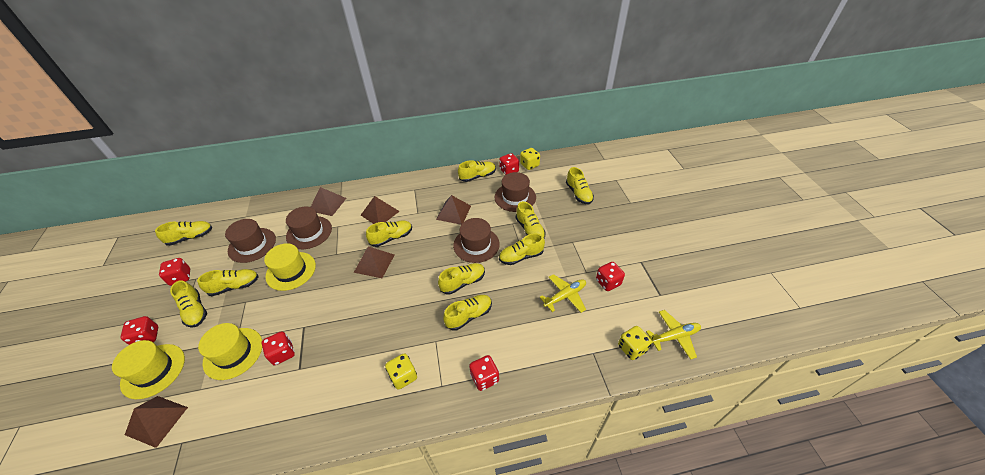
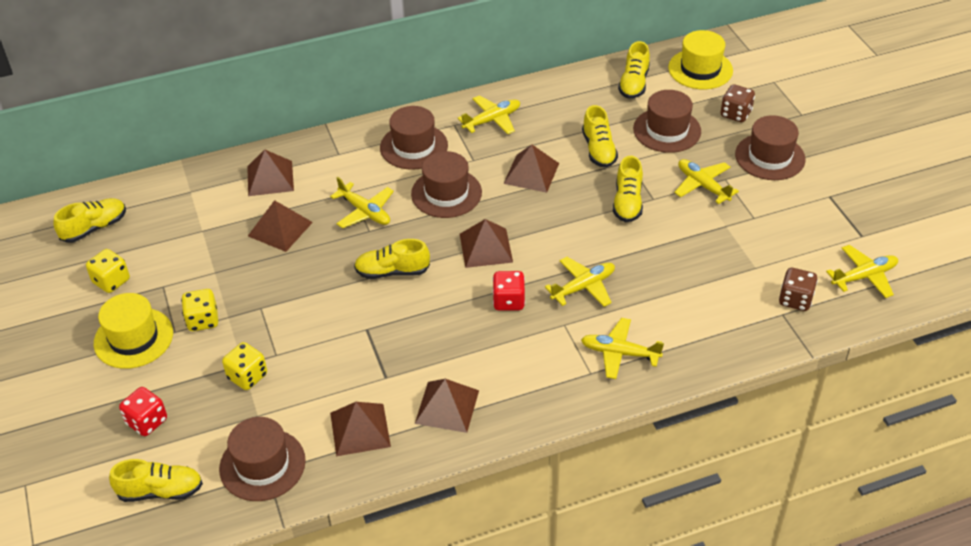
brown dice: 0 -> 2
brown hat: 4 -> 5
brown pyramid: 5 -> 6
red dice: 6 -> 2
yellow hat: 3 -> 2
yellow plane: 2 -> 6
yellow shoe: 10 -> 6

